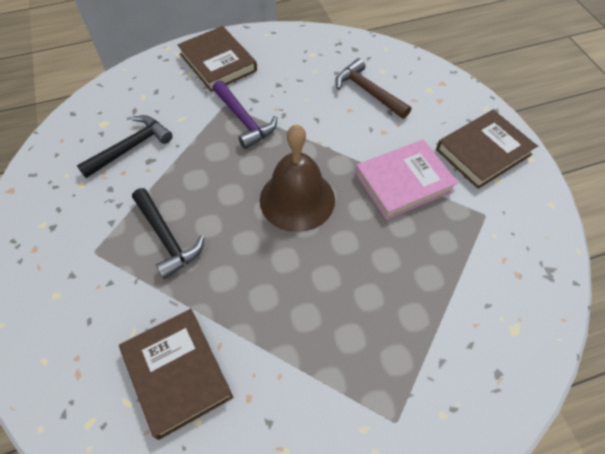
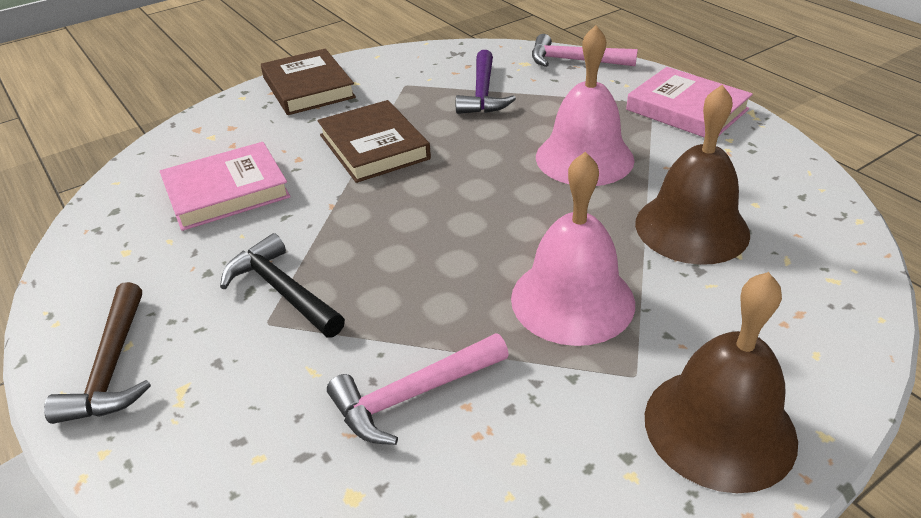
black hammer: 2 -> 1
brown bell: 1 -> 2
brown book: 3 -> 2
pink bell: 0 -> 2
pink book: 1 -> 2
pink hammer: 0 -> 2

